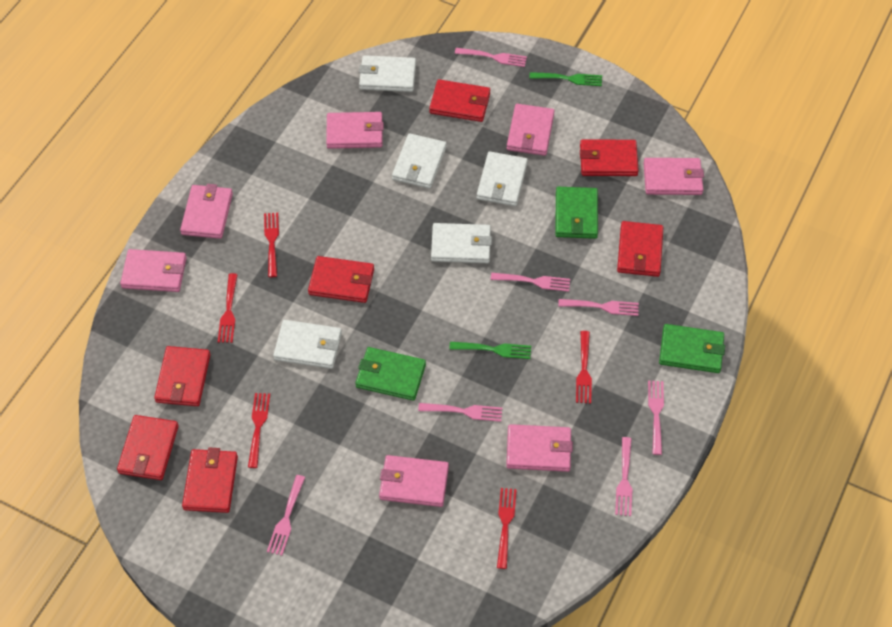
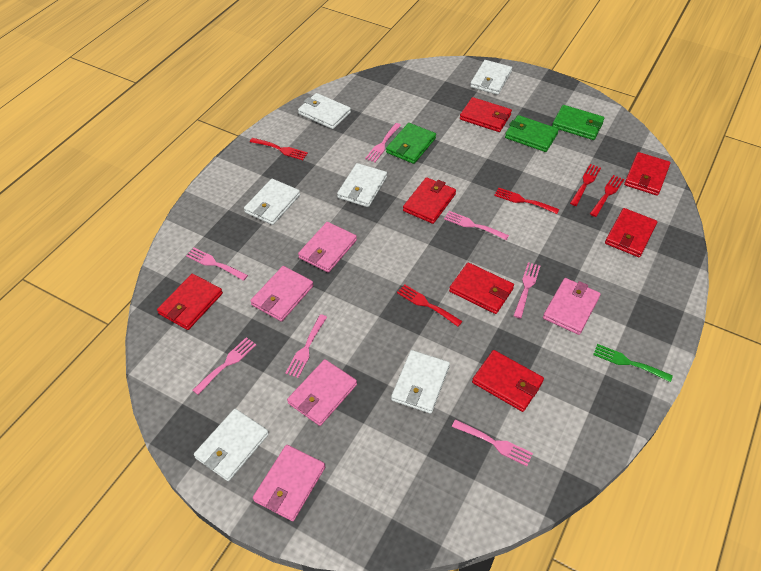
green fork: 2 -> 1
pink wallet: 7 -> 5
white wallet: 5 -> 6

